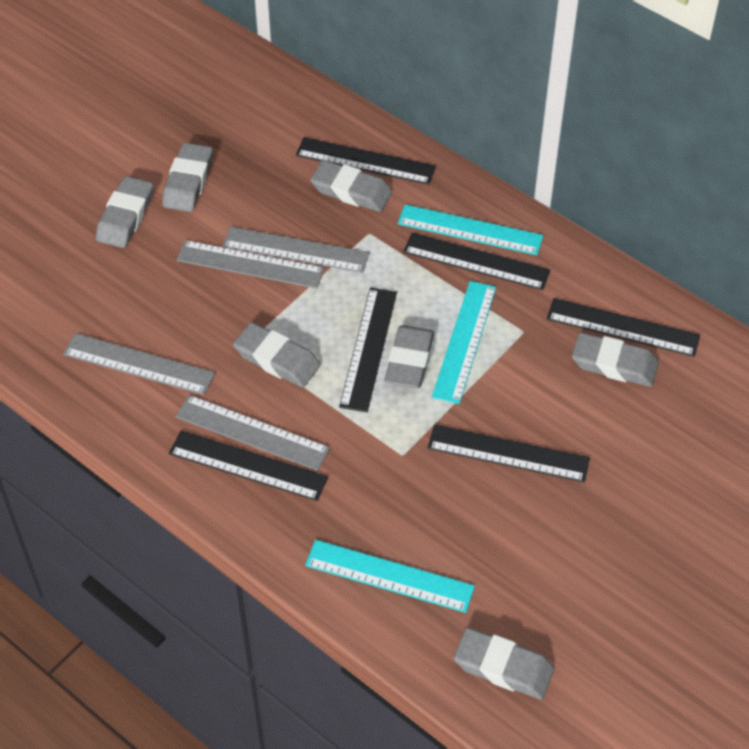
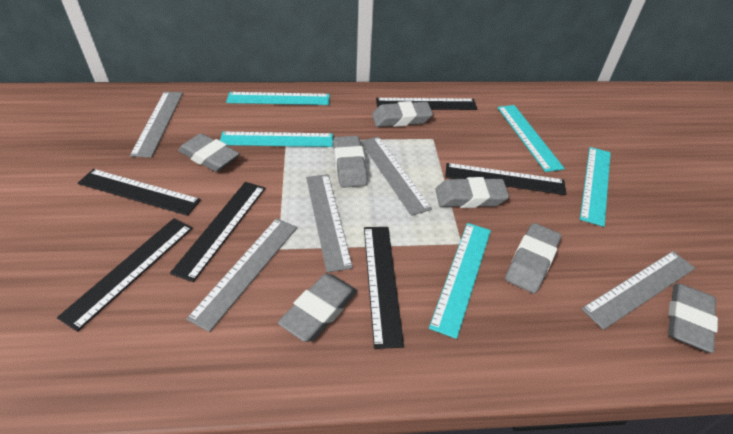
grey ruler: 4 -> 5
turquoise ruler: 3 -> 5

